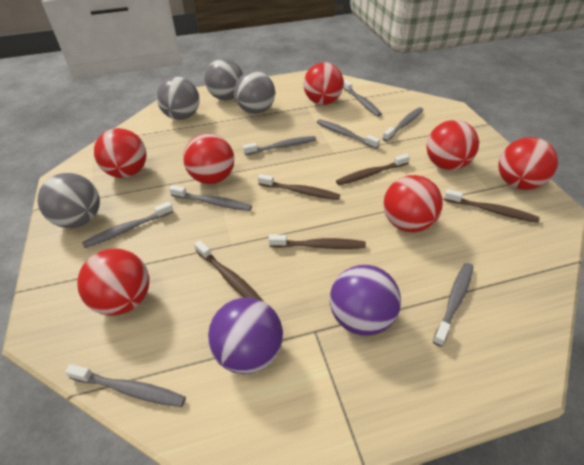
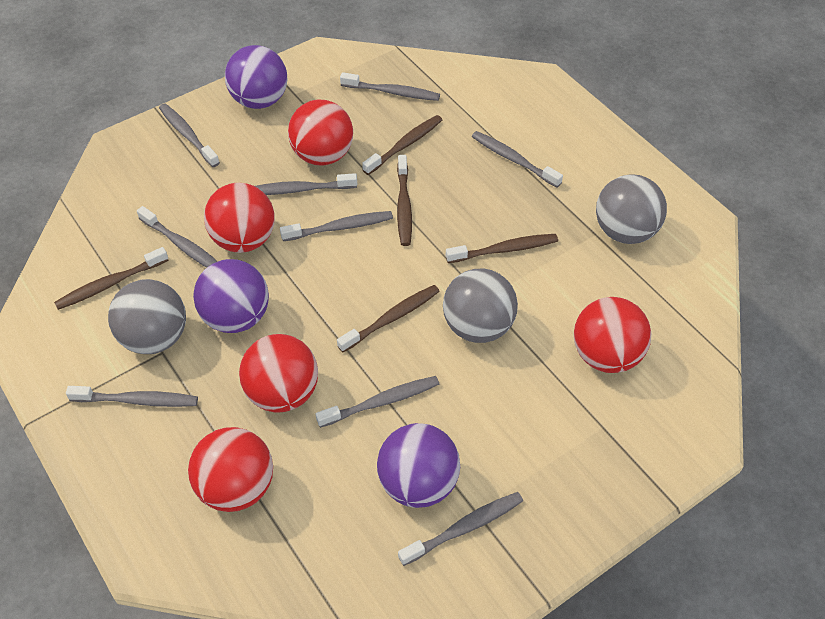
grey ball: 4 -> 3
grey toothbrush: 8 -> 9
purple ball: 2 -> 3
red ball: 7 -> 5

